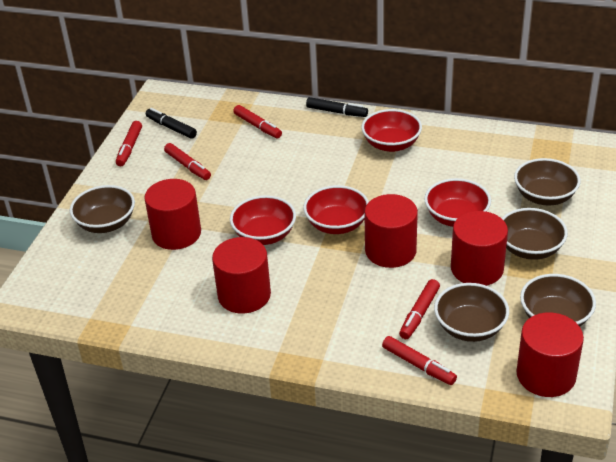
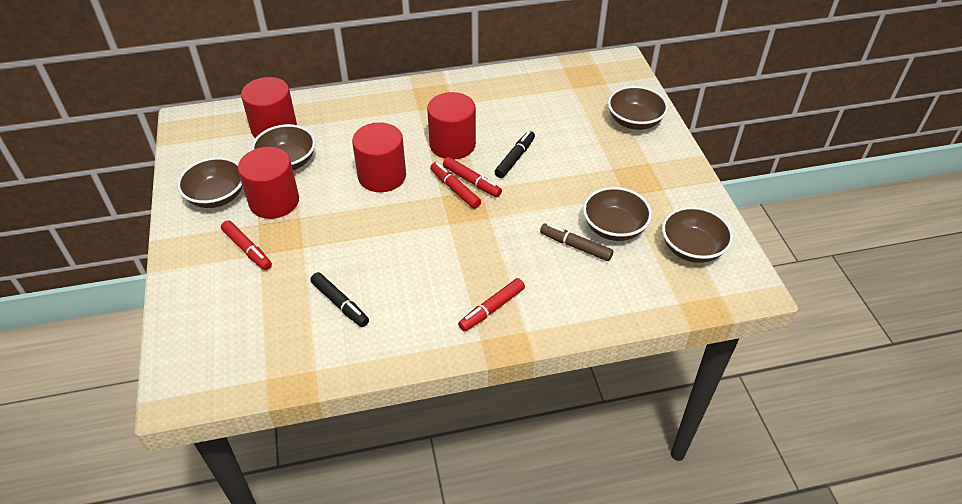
brown marker: 0 -> 1
red bowl: 4 -> 0
red cylinder: 5 -> 4
red marker: 5 -> 4

